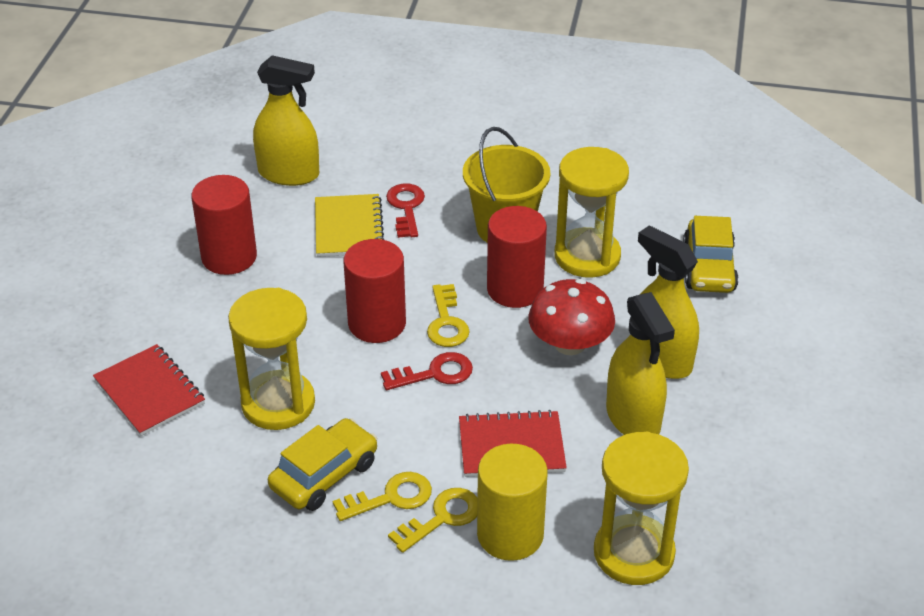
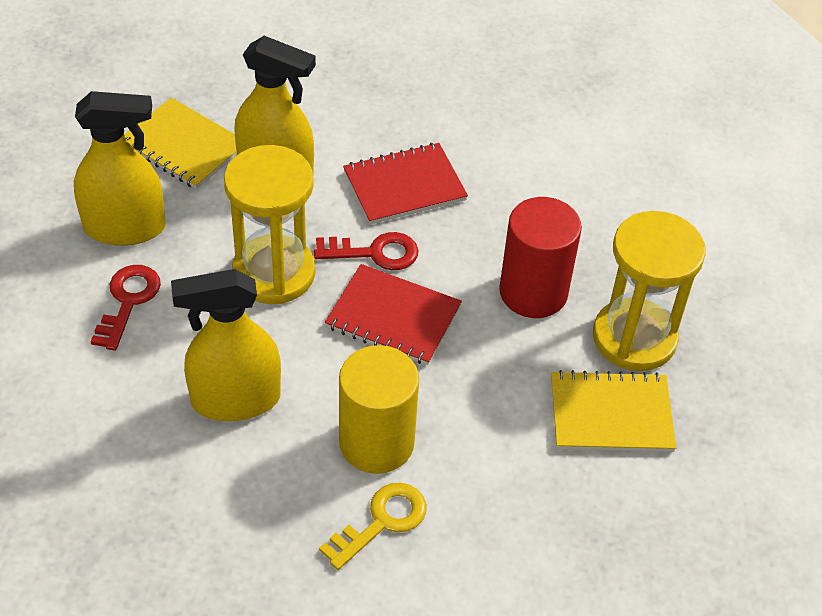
red cylinder: 3 -> 1
red mushroom: 1 -> 0
yellow bucket: 1 -> 0
yellow car: 2 -> 0
yellow hourglass: 3 -> 2
yellow key: 3 -> 1
yellow notebook: 1 -> 2

